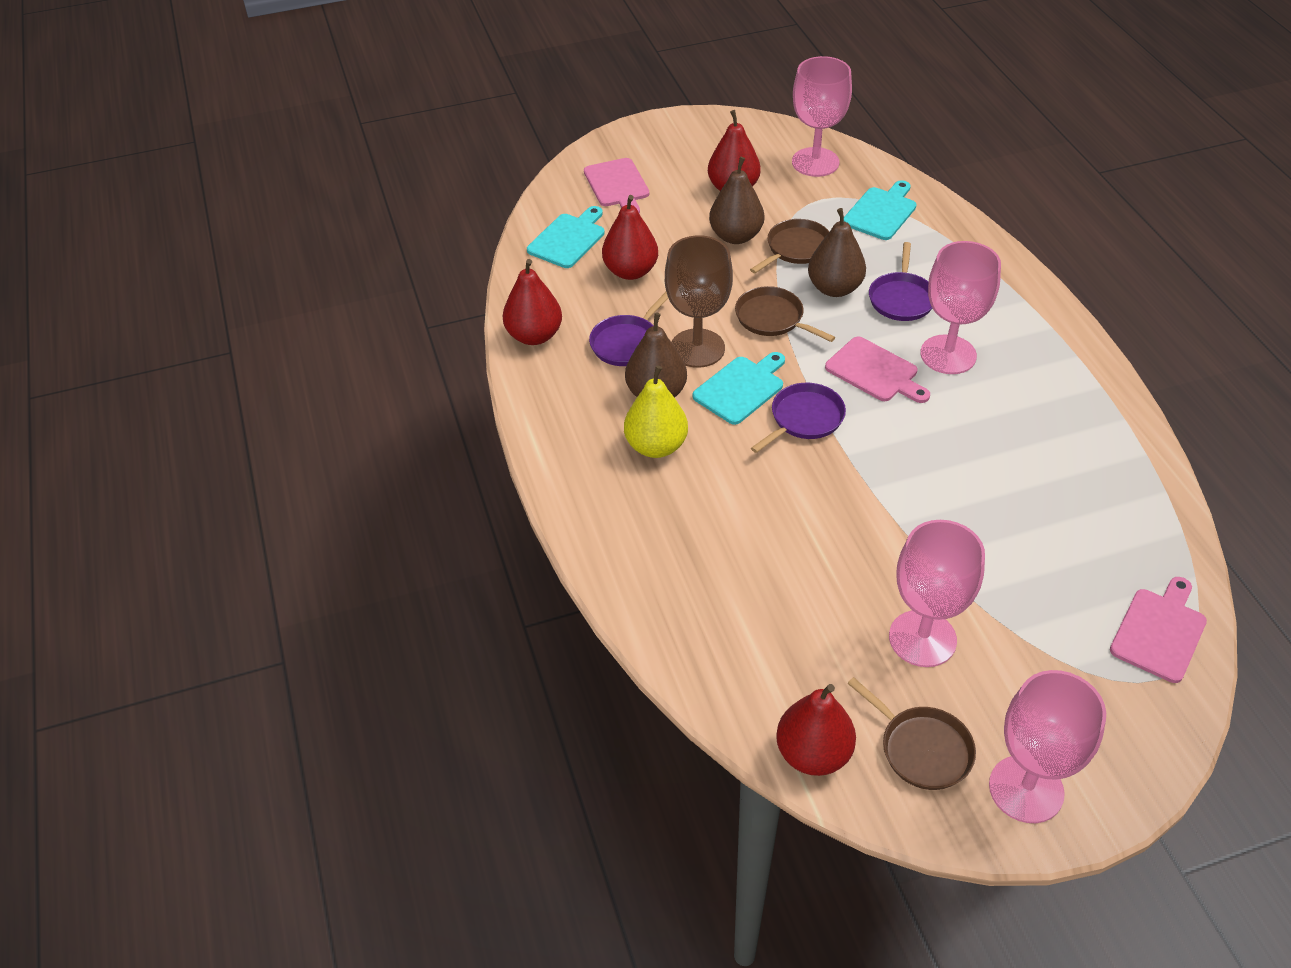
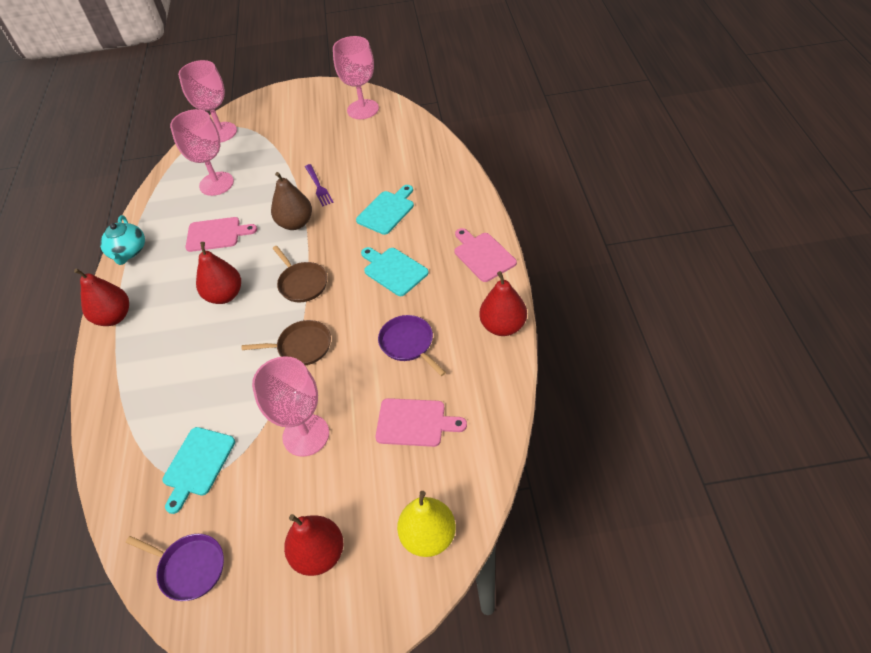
brown goblet: 1 -> 0
brown pan: 3 -> 2
brown pear: 3 -> 1
purple fork: 0 -> 1
purple pan: 3 -> 2
turquoise teapot: 0 -> 1

